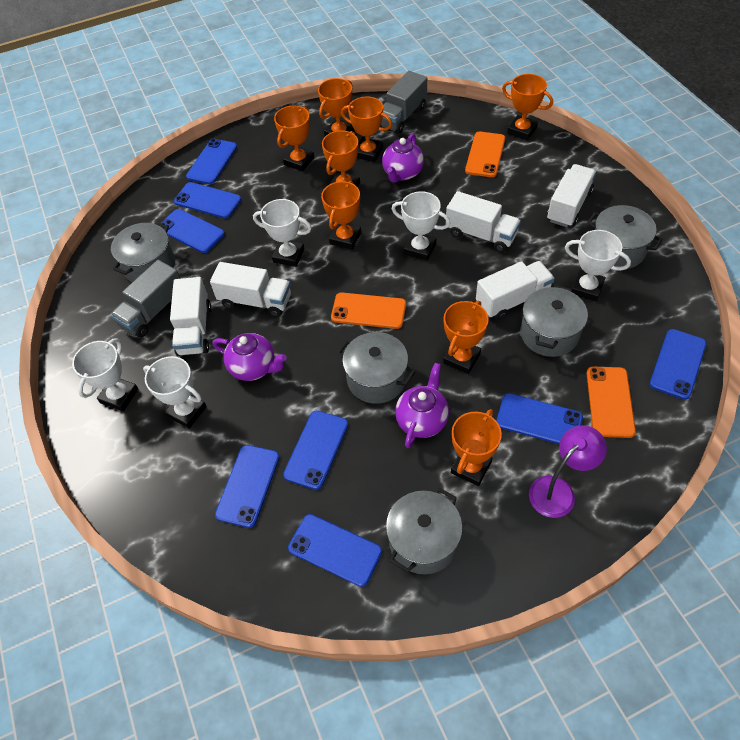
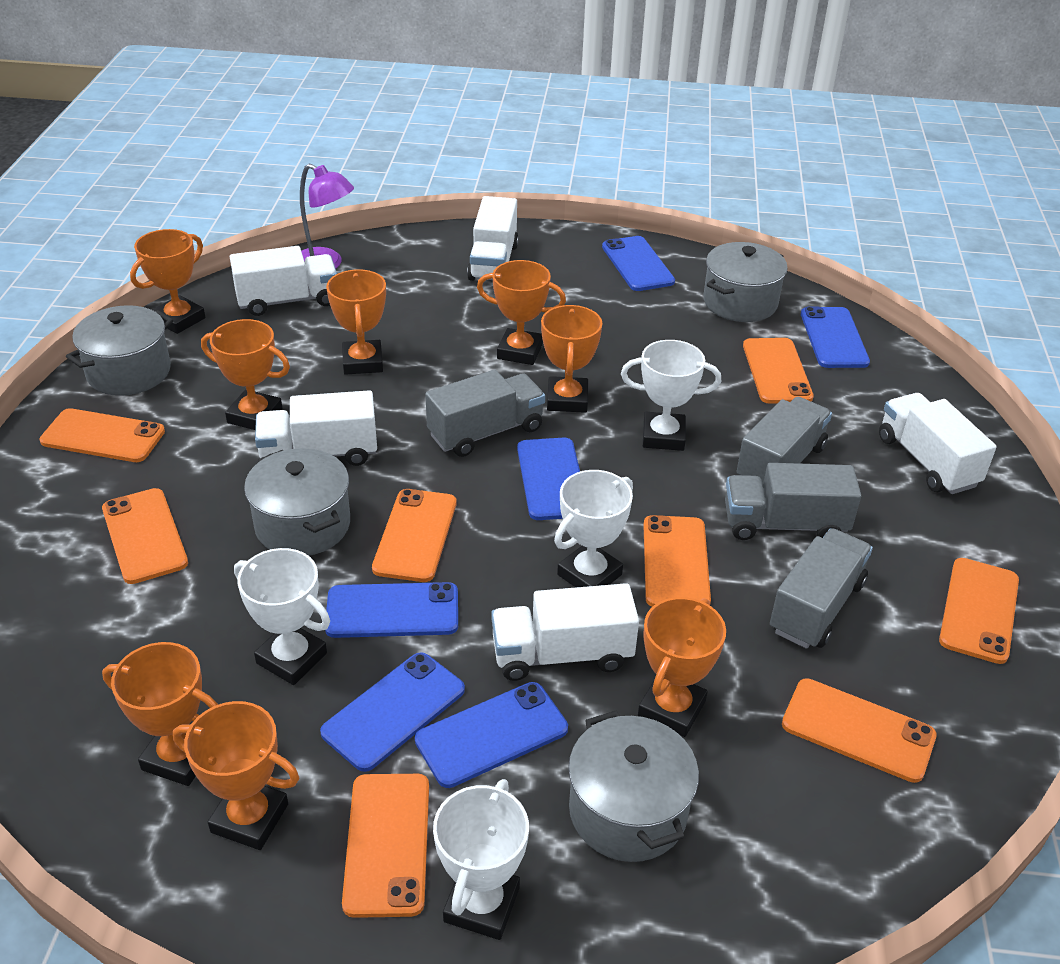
blue phone: 8 -> 6
grey pot: 5 -> 4
grey truck: 2 -> 4
orange phone: 3 -> 8
purple teapot: 3 -> 0
white trophy: 5 -> 4

